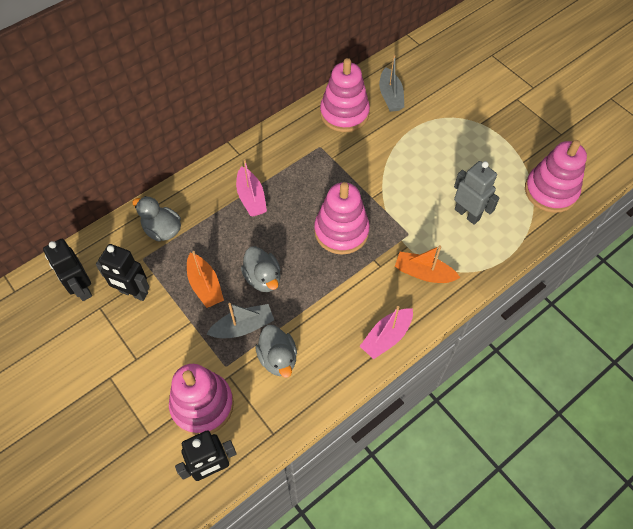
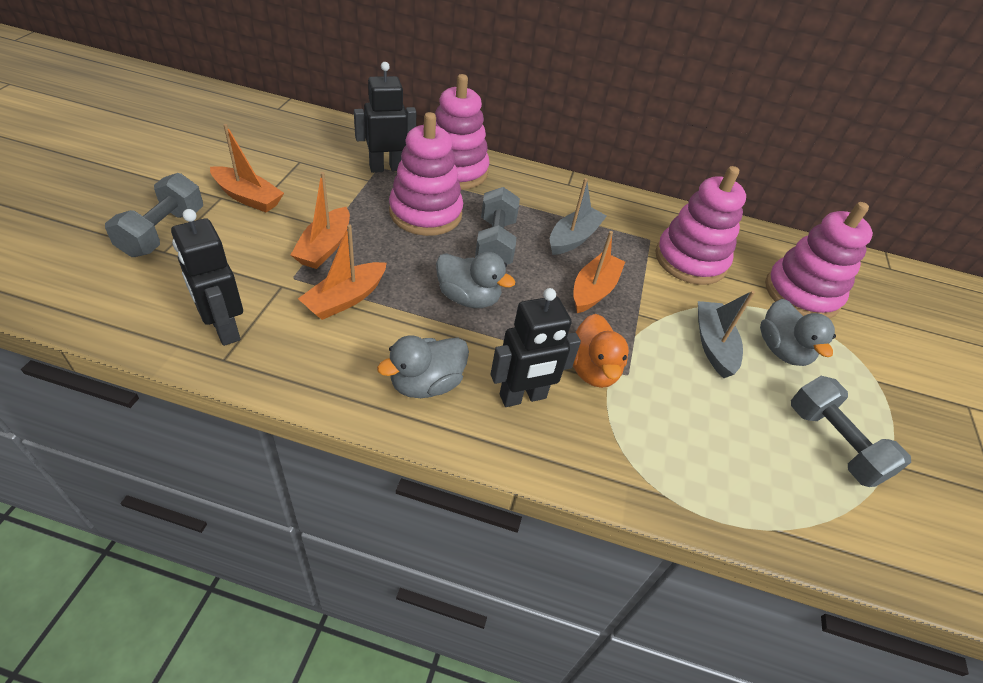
grey dumbbell: 0 -> 3
grey robot: 1 -> 0
orange boat: 2 -> 4
orange duck: 0 -> 1
pink boat: 2 -> 0

